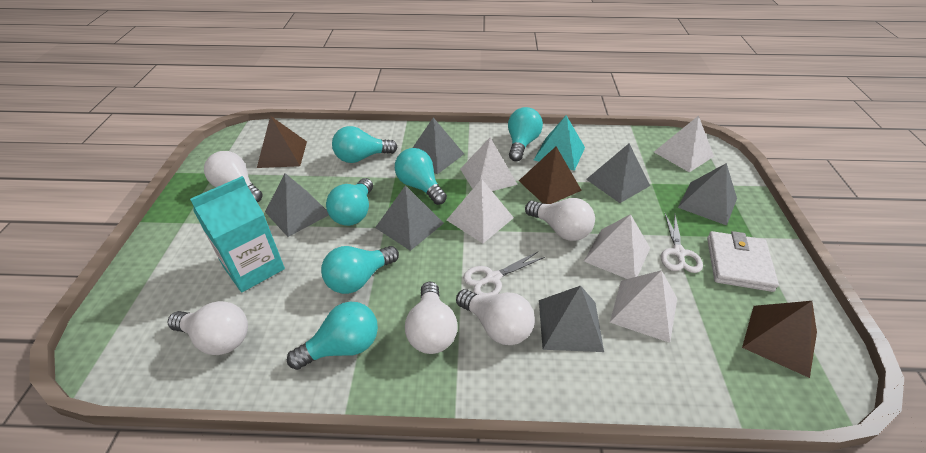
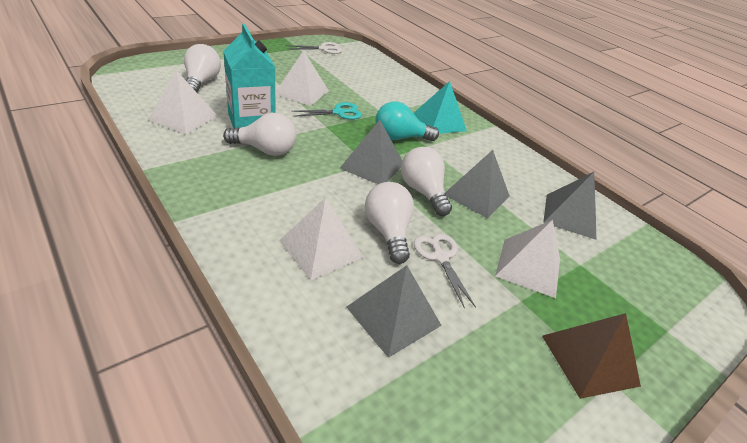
brown pyramid: 3 -> 1
grey pyramid: 6 -> 4
turquoise light bulb: 6 -> 1
turquoise scissors: 0 -> 1
white light bulb: 5 -> 4
white pyramid: 5 -> 4
white wallet: 1 -> 0

